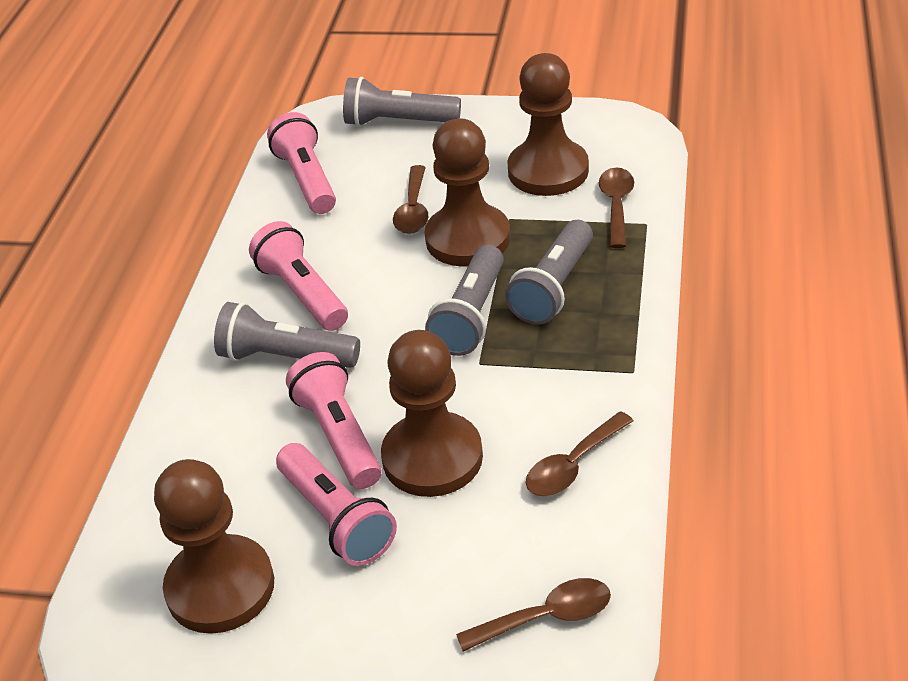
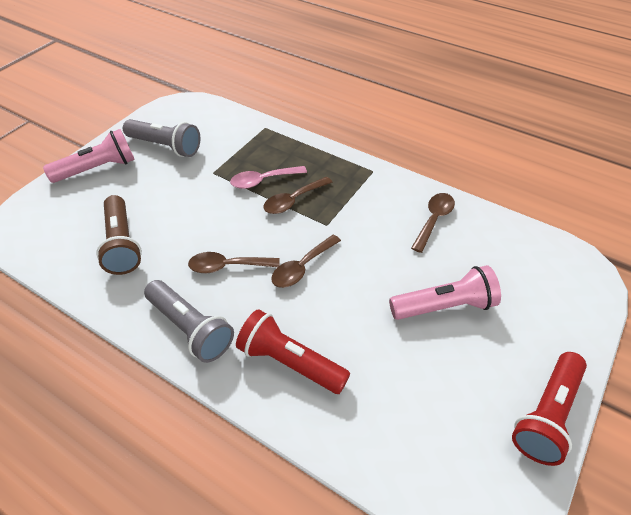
brown flashlight: 0 -> 1
brown pawn: 4 -> 0
grey flashlight: 4 -> 2
pink flashlight: 4 -> 2
pink spoon: 0 -> 1
red flashlight: 0 -> 2

